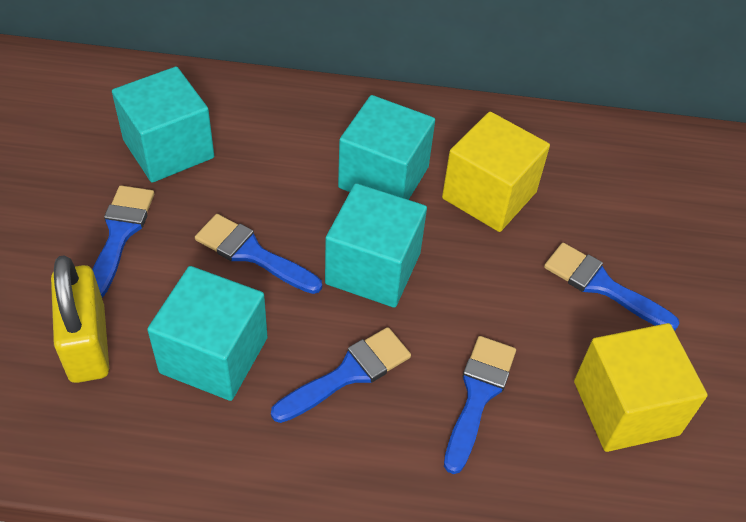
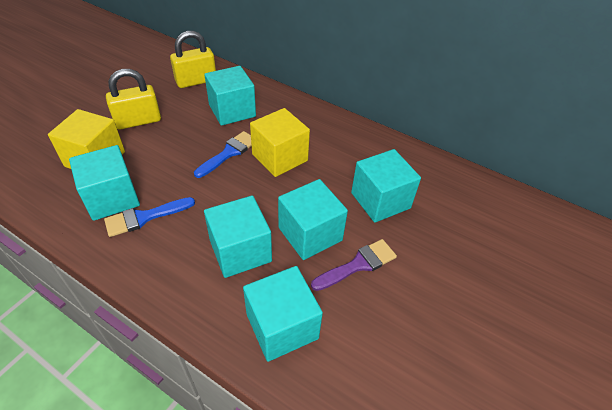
blue brush: 5 -> 2
purple brush: 0 -> 1
turquoise cube: 4 -> 6
yellow padlock: 1 -> 2

